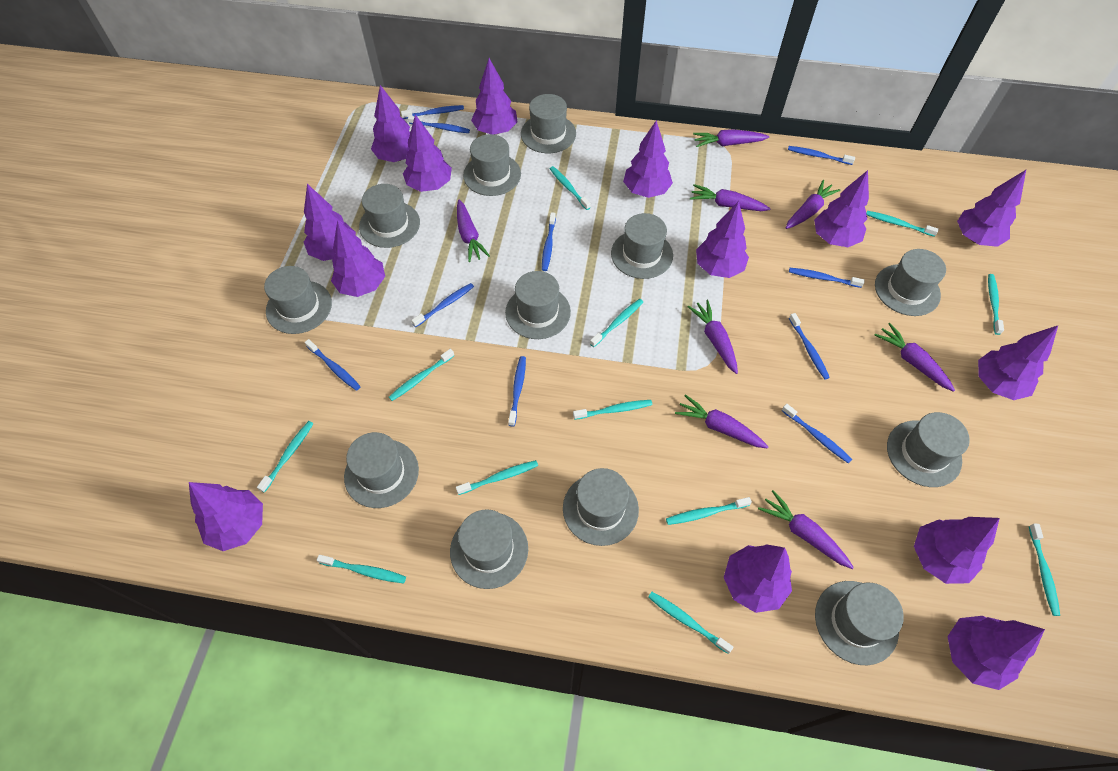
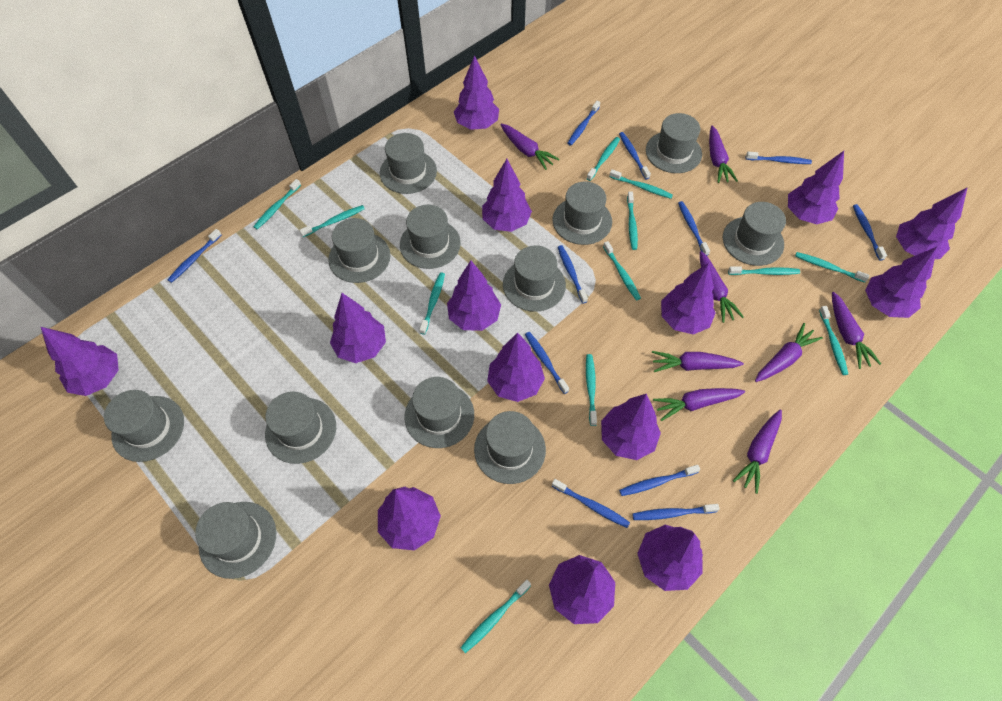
blue toothbrush: 10 -> 11

